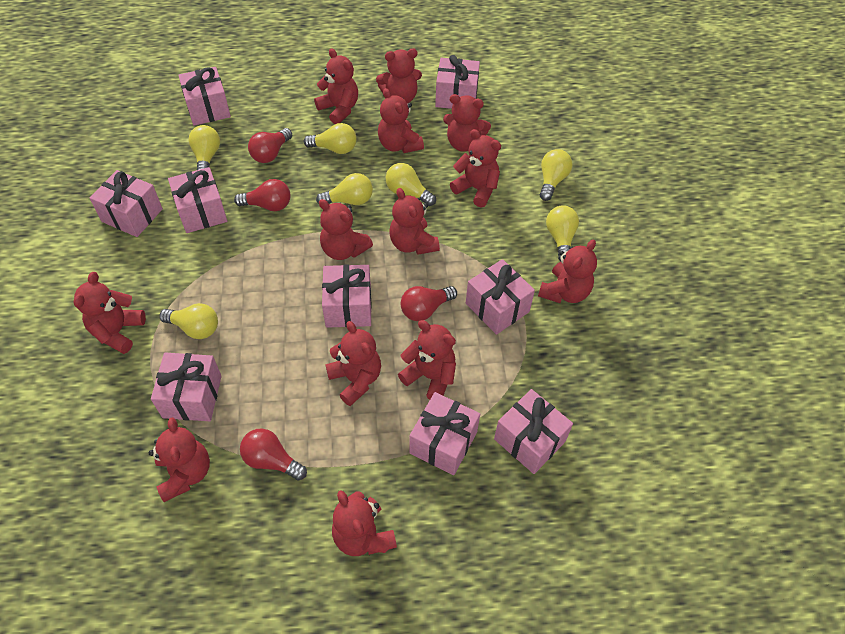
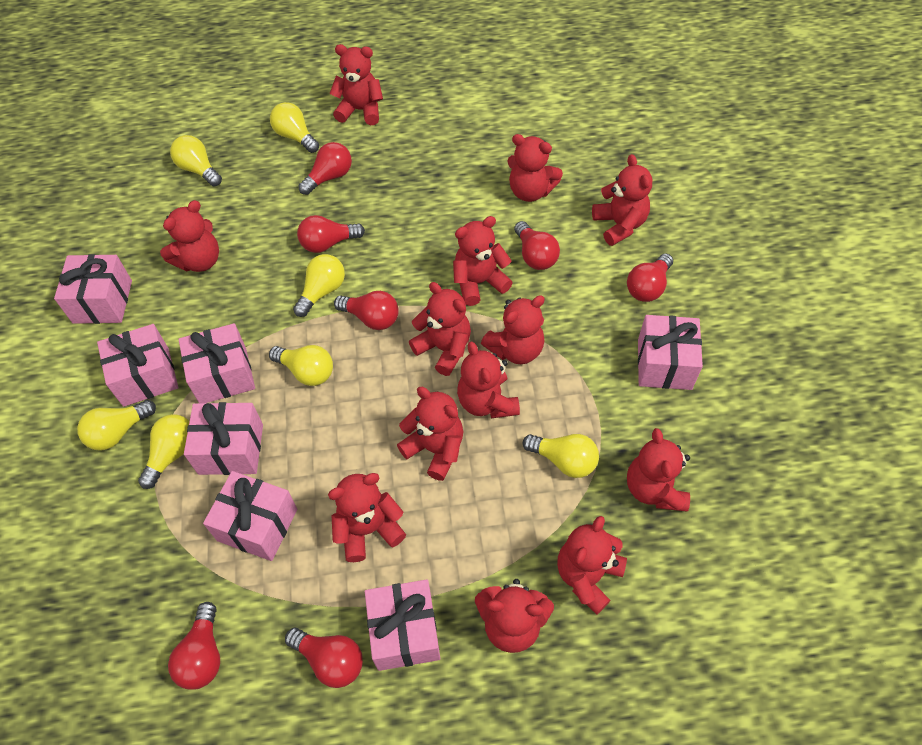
pink gift: 9 -> 7
red light bulb: 4 -> 7

